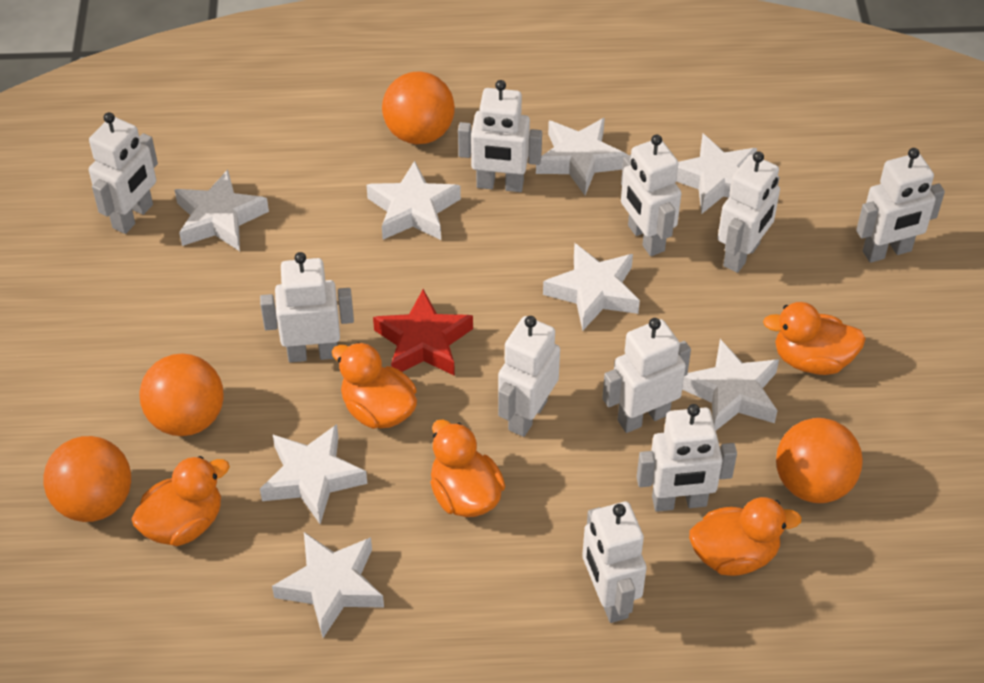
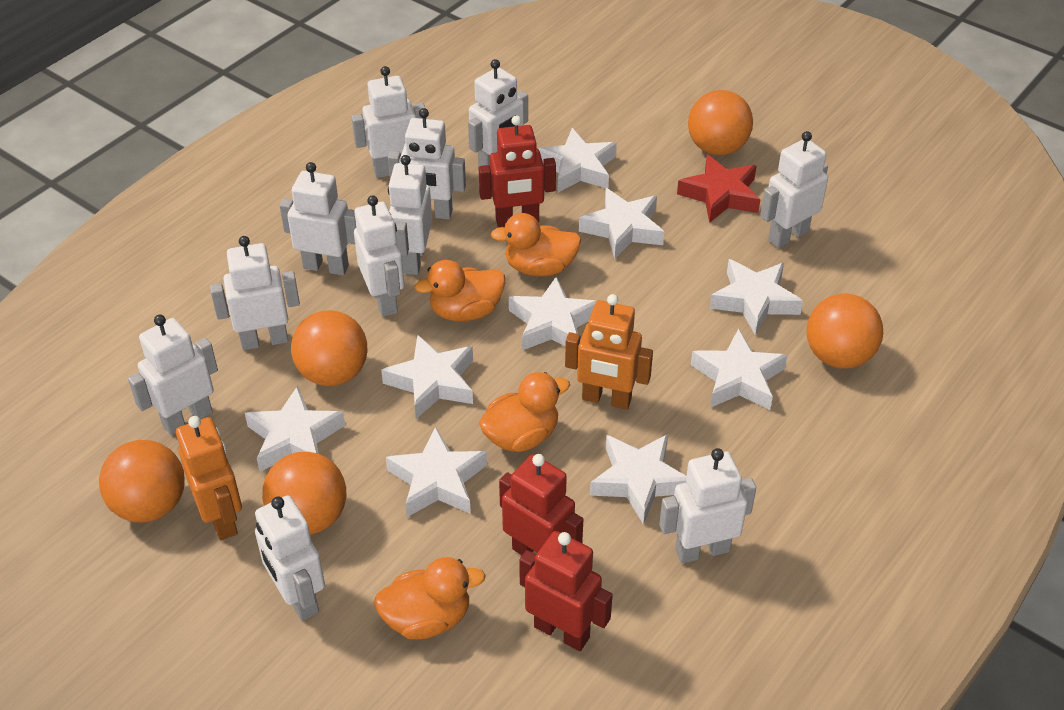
orange ball: 4 -> 5
orange duck: 5 -> 4
orange robot: 0 -> 2
red robot: 0 -> 3
white robot: 10 -> 11
white star: 8 -> 9

